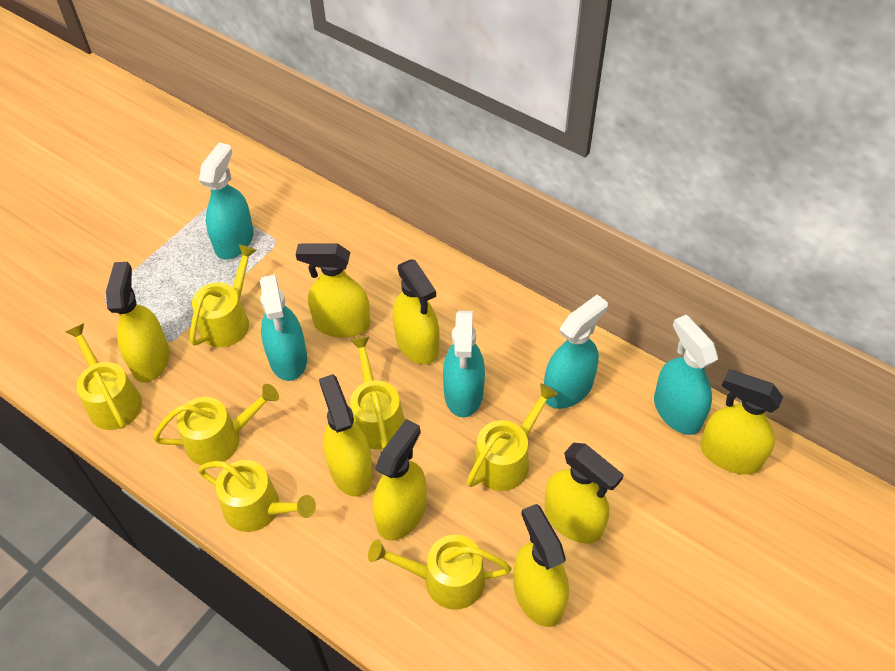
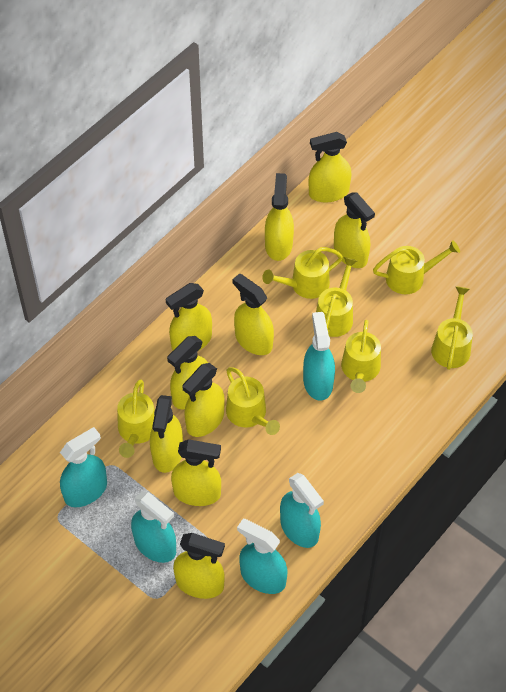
yellow spray bottle: 8 -> 10

